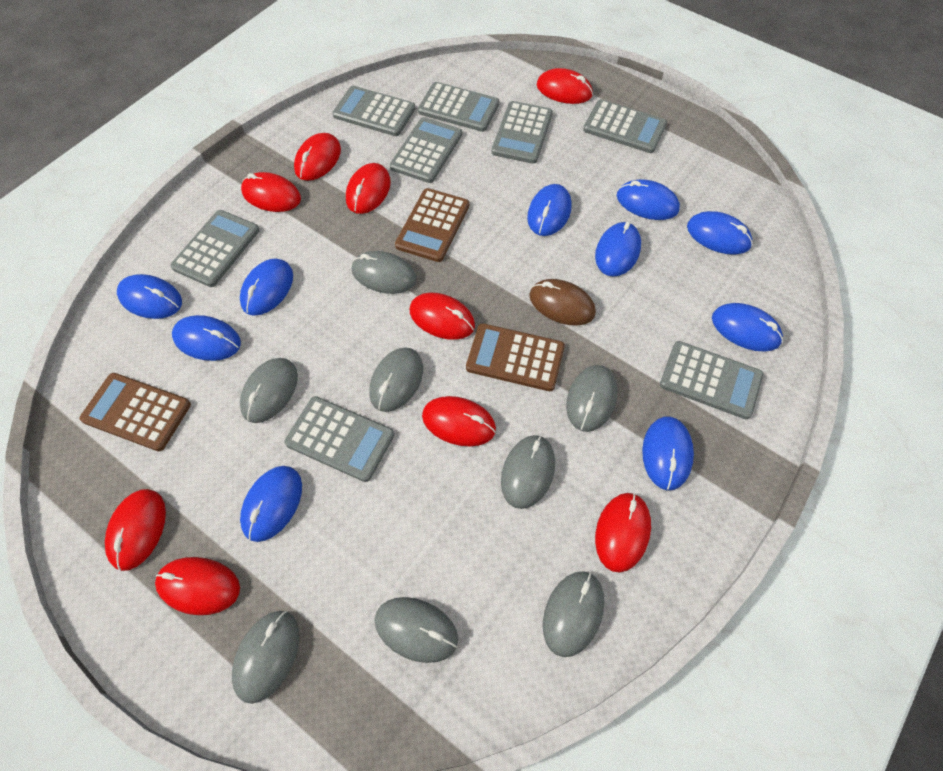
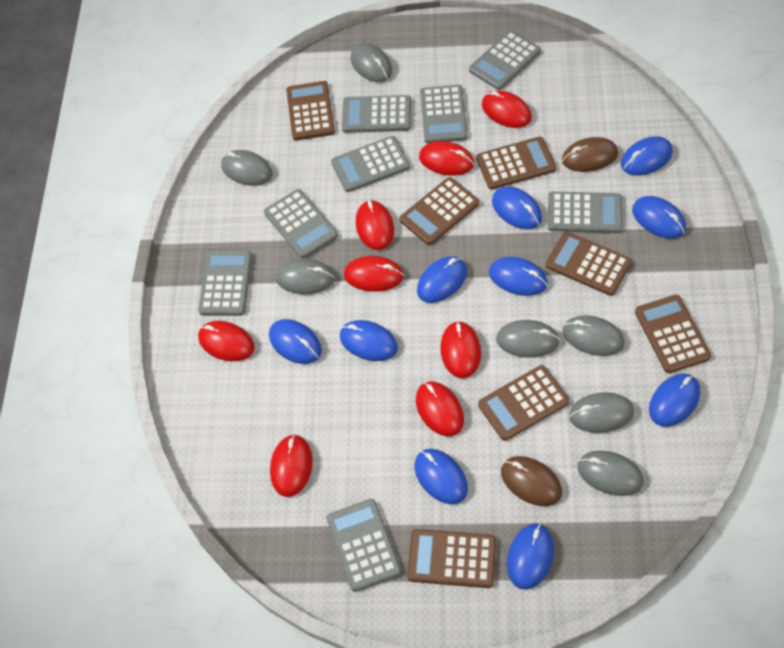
brown calculator: 3 -> 7
brown mouse: 1 -> 2
grey mouse: 8 -> 7
red mouse: 9 -> 8

